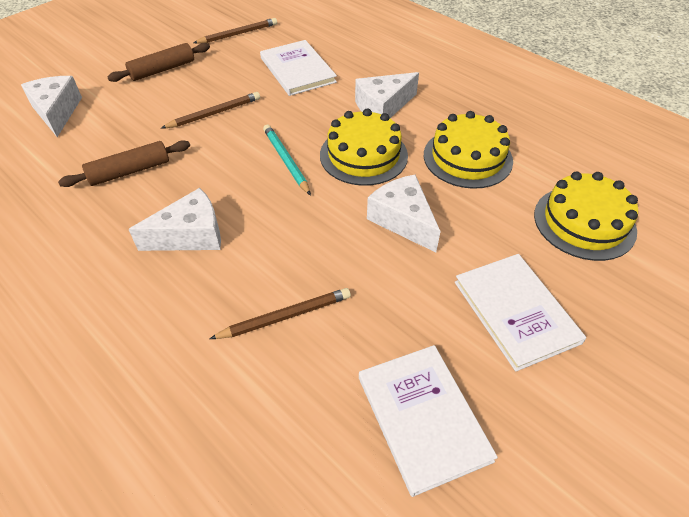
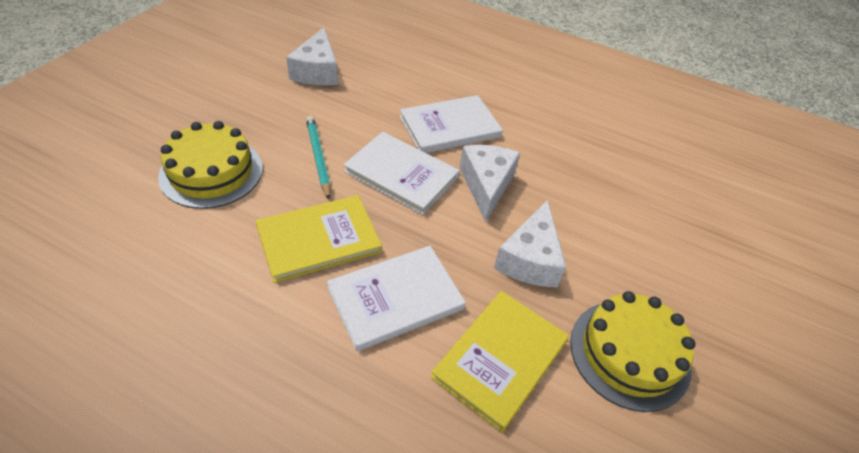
brown pencil: 3 -> 0
brown rolling pin: 2 -> 0
white cheese: 4 -> 3
yellow book: 0 -> 2
yellow cake: 3 -> 2

